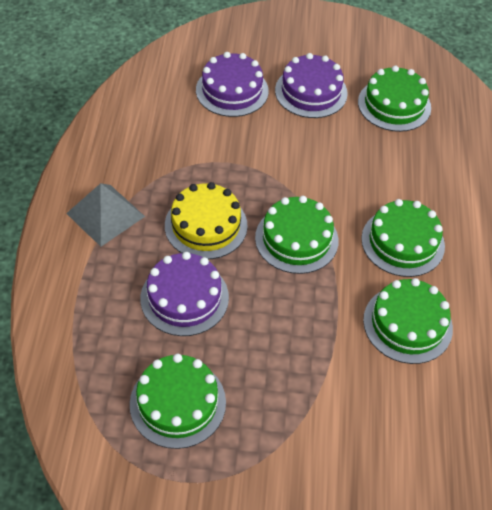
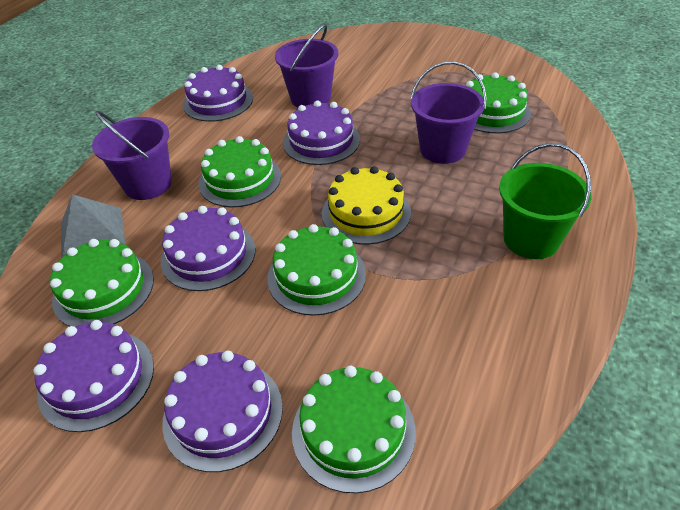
green bucket: 0 -> 1
purple bucket: 0 -> 3
purple cake: 3 -> 5

